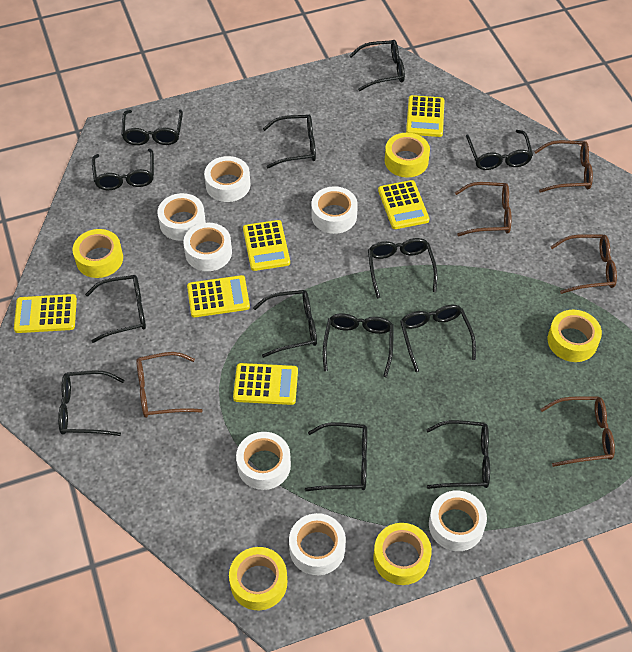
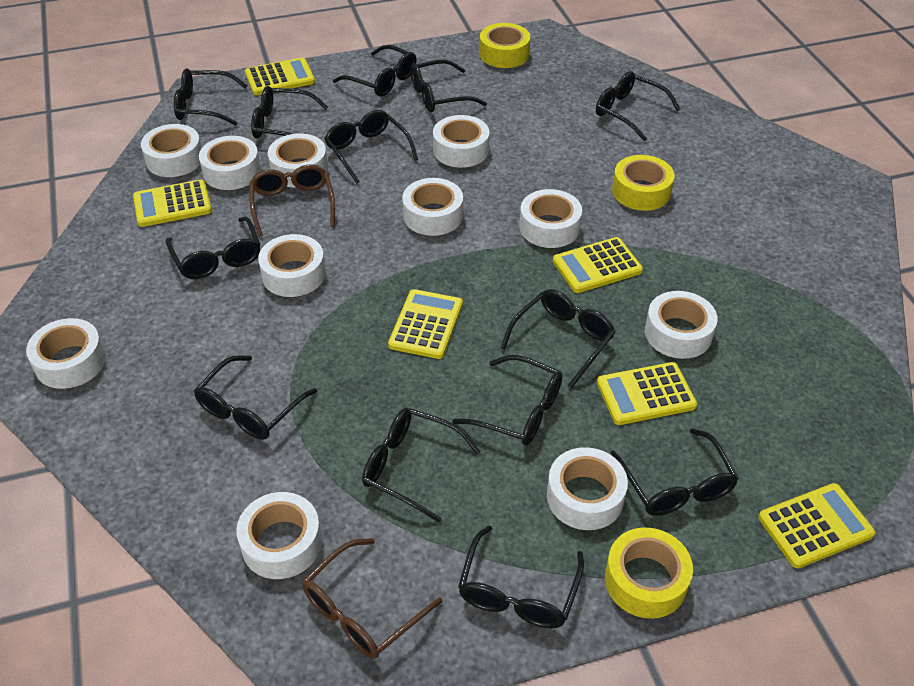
brown glasses: 5 -> 2
white tape: 7 -> 11
yellow tape: 5 -> 3

